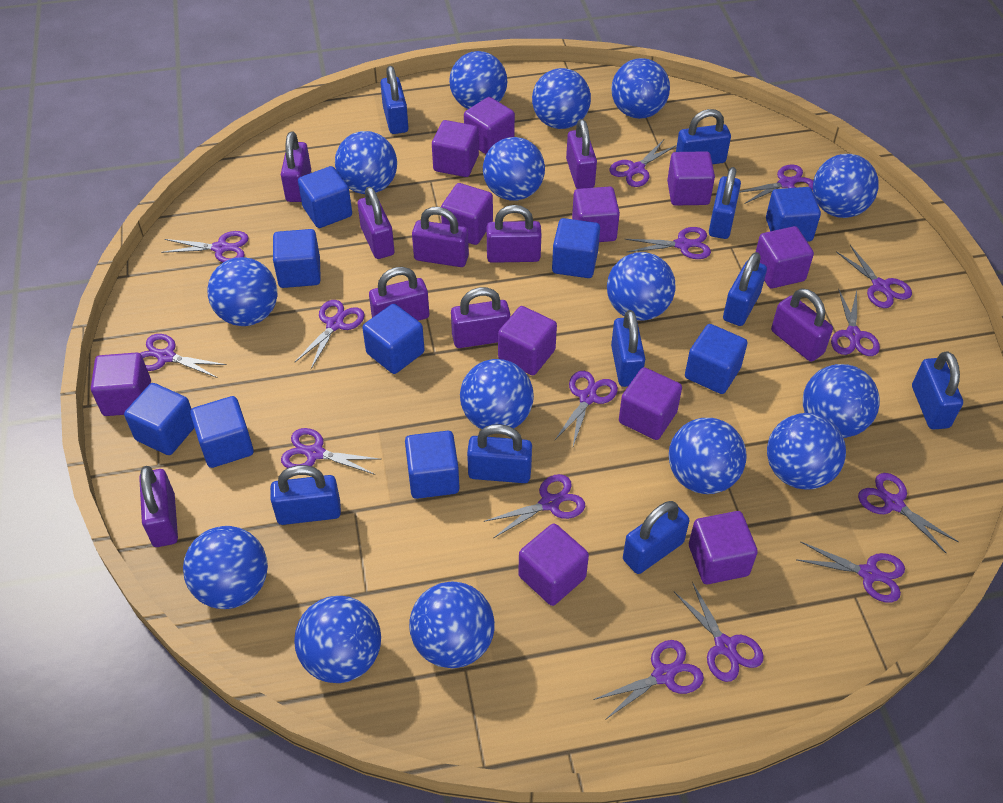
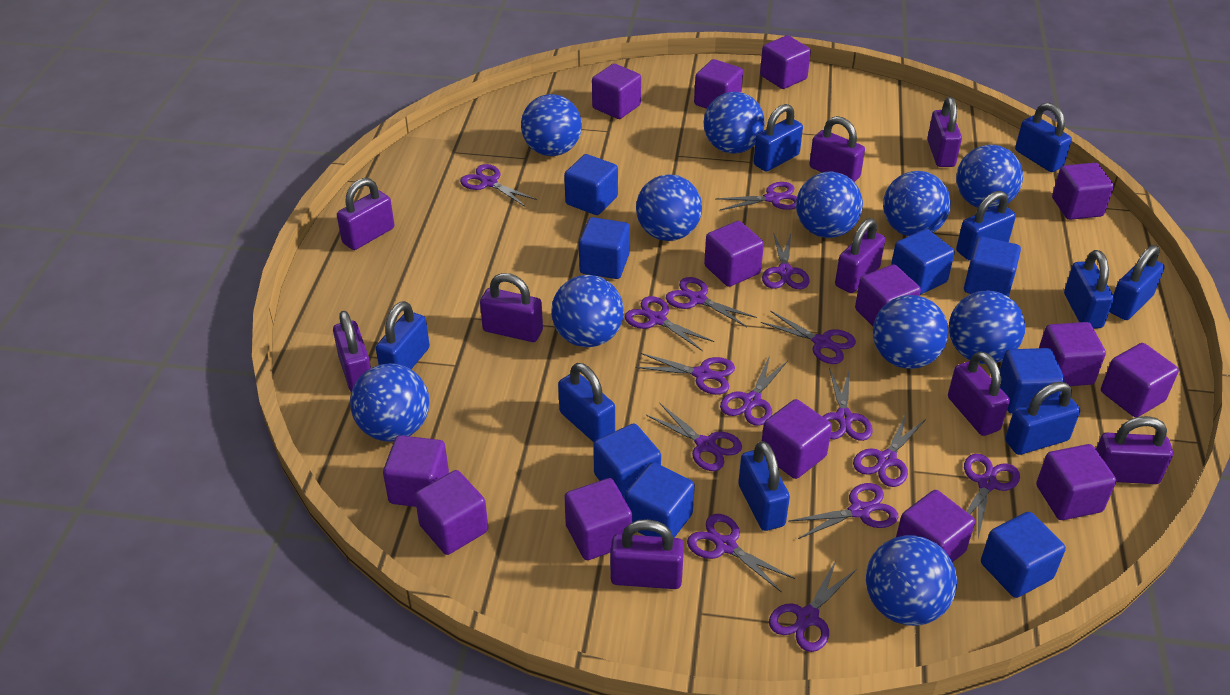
blue ball: 15 -> 11
blue cube: 9 -> 8
purple cube: 11 -> 14

